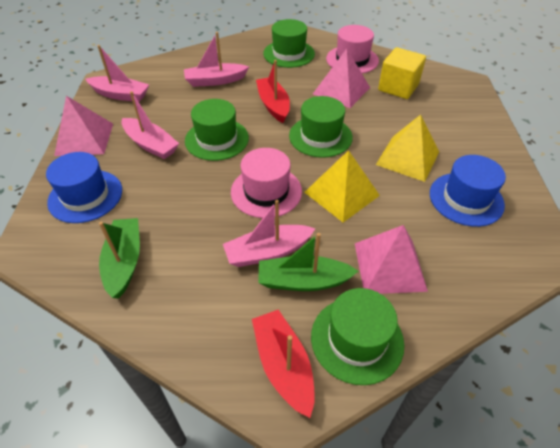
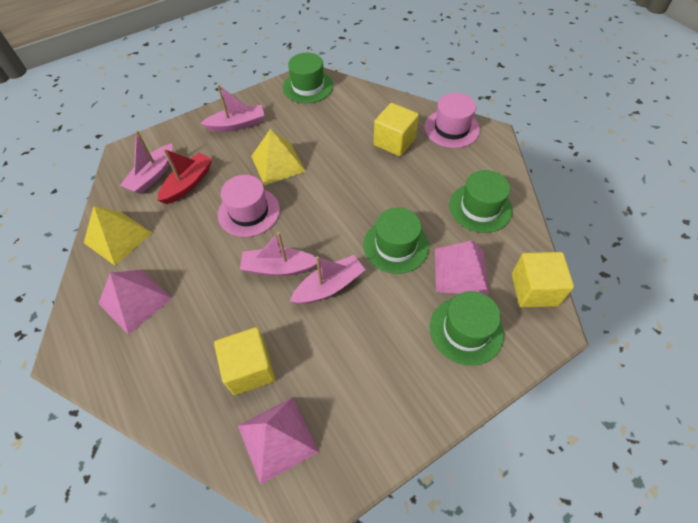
blue hat: 2 -> 0
green boat: 2 -> 0
red boat: 2 -> 1
yellow cube: 1 -> 3

